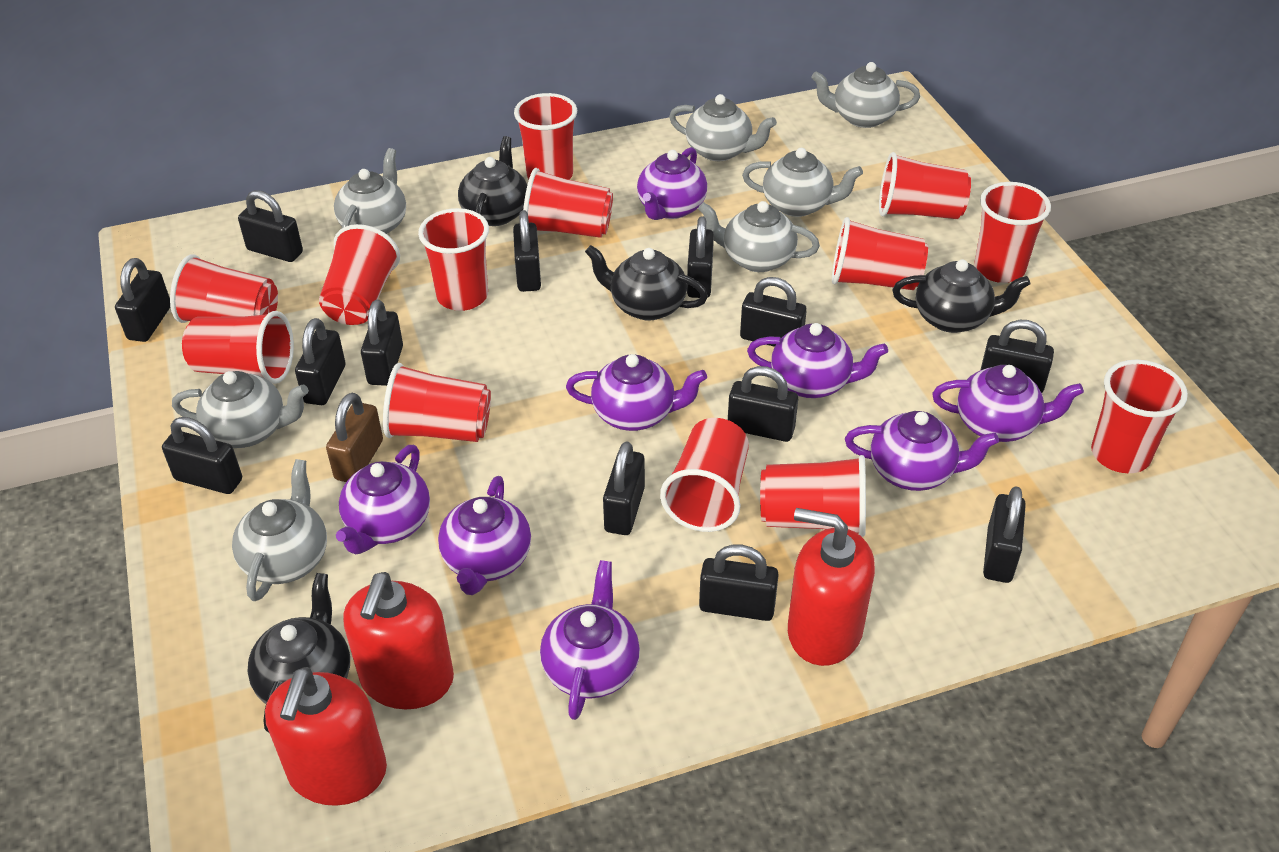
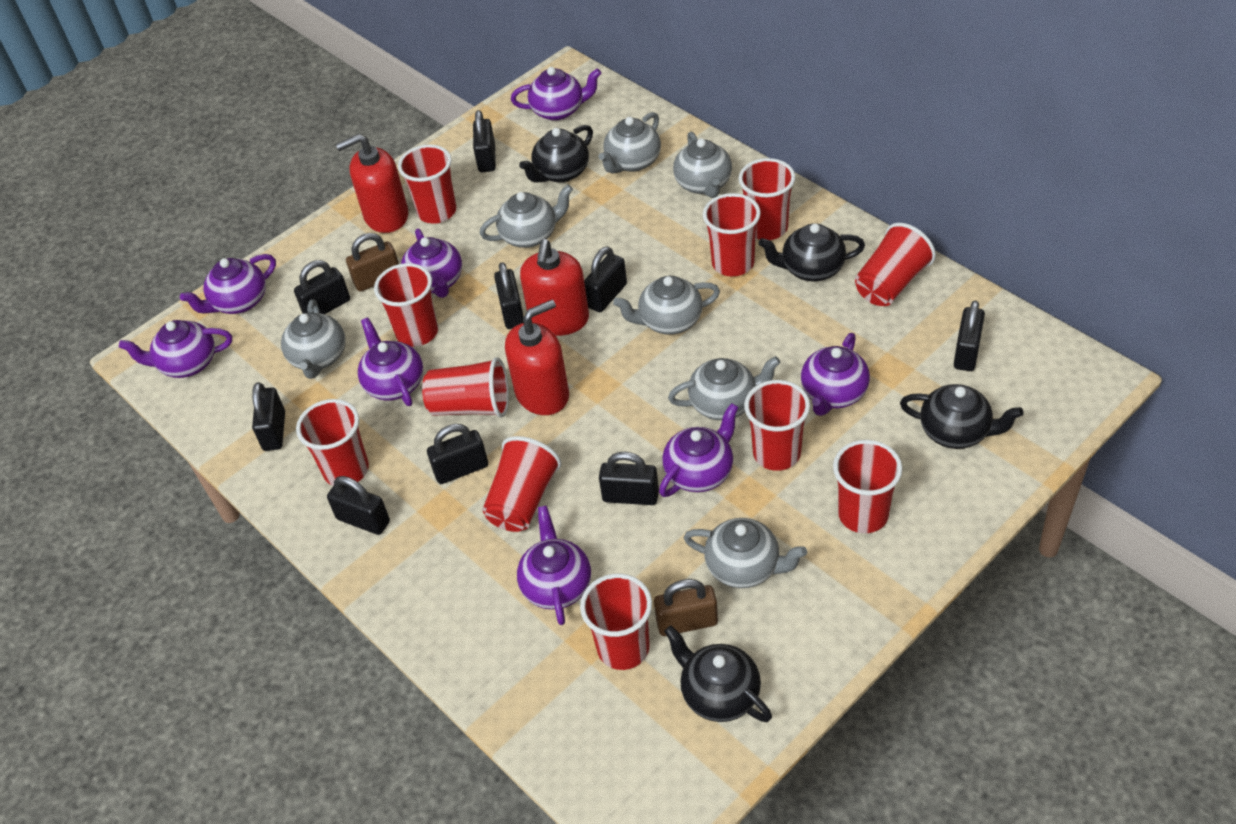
black padlock: 13 -> 9
brown padlock: 1 -> 2
red cup: 13 -> 11

